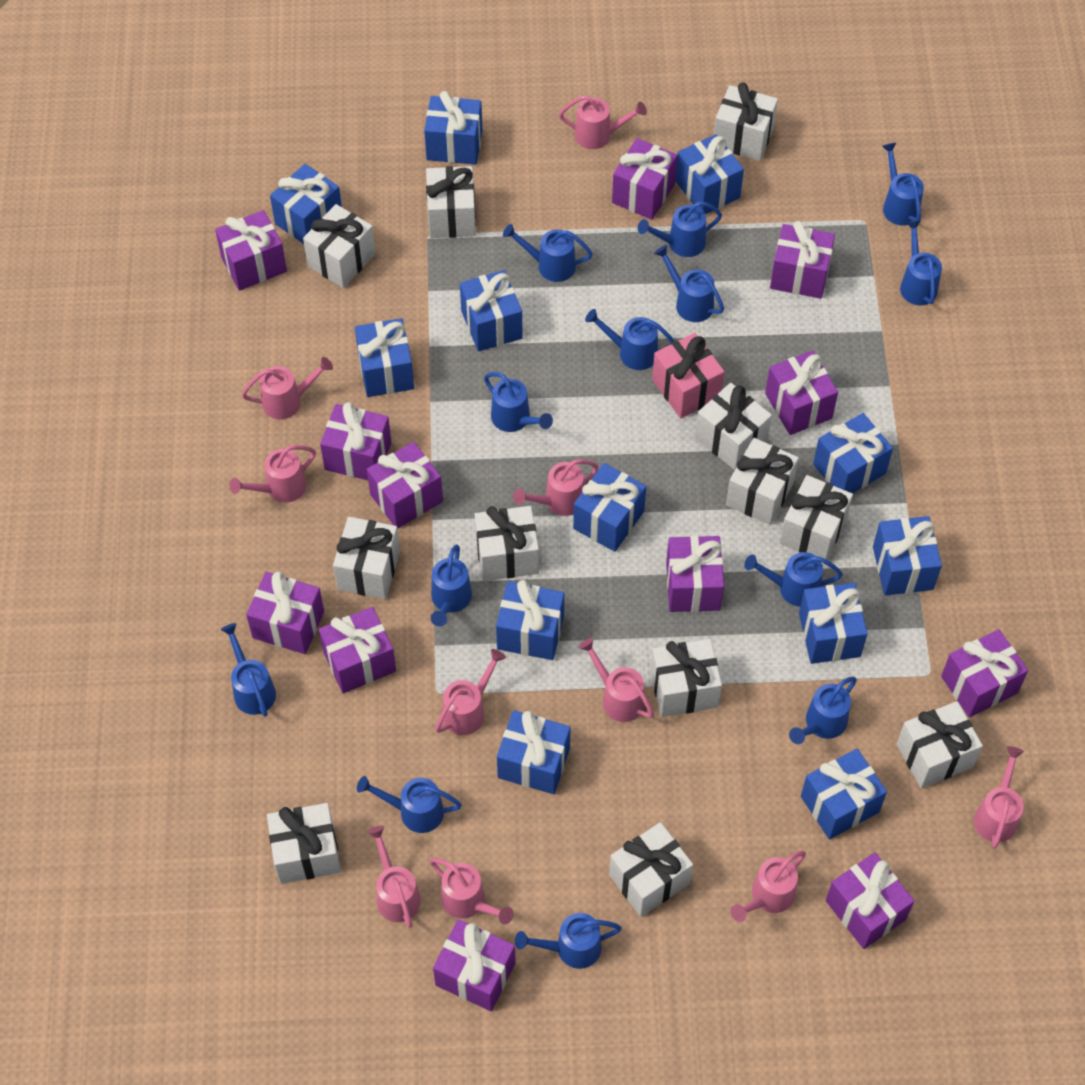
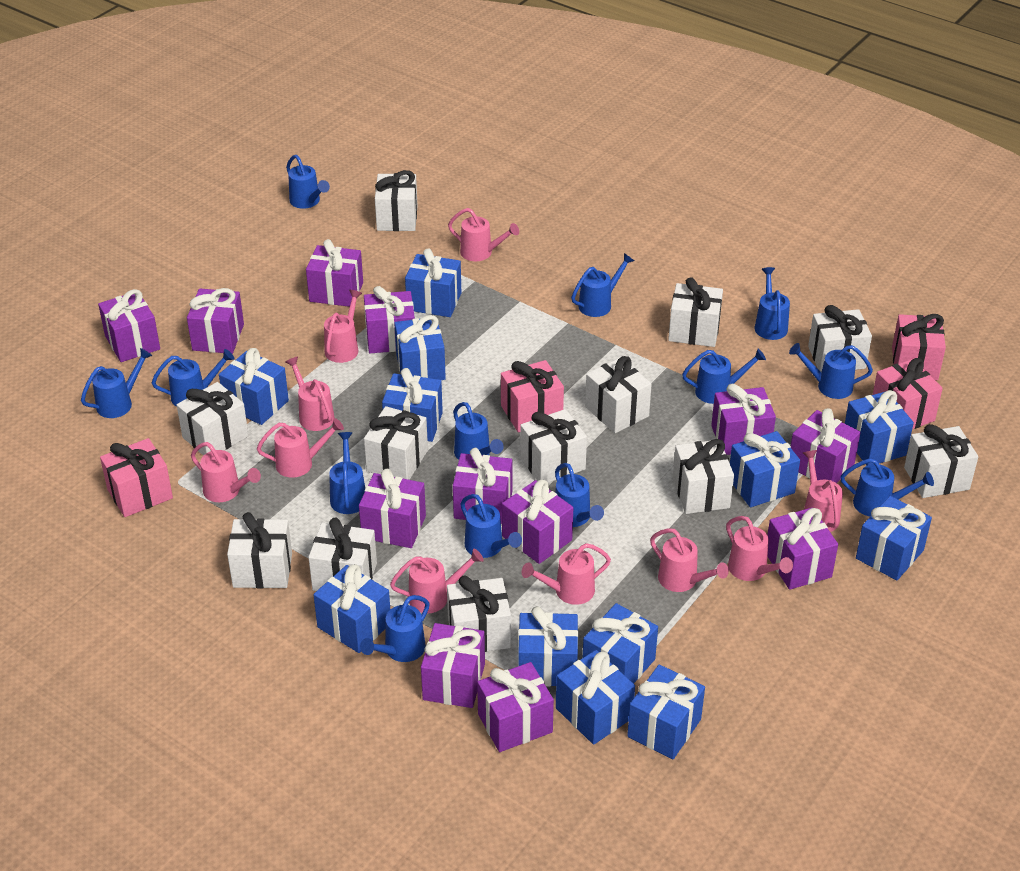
pink gift: 1 -> 4

